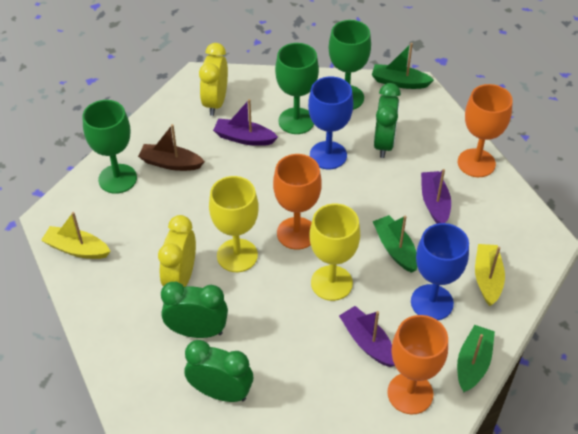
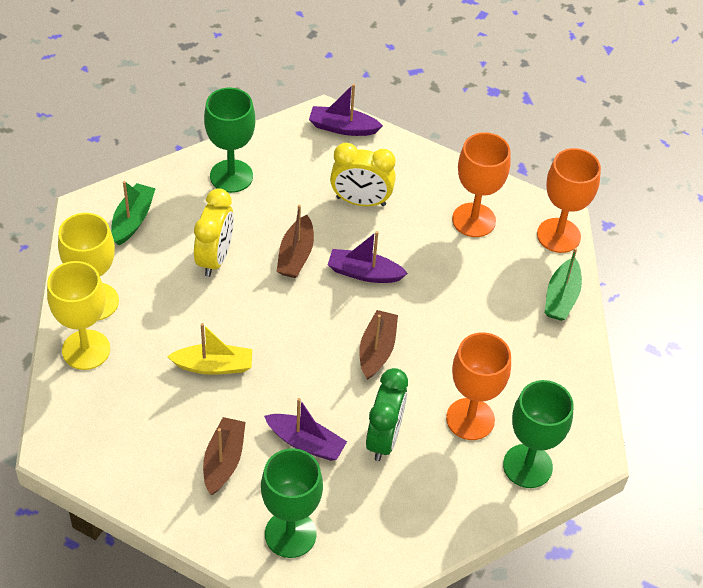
blue goblet: 2 -> 0
brown boat: 1 -> 3
green boat: 3 -> 2
green clock: 3 -> 1
yellow boat: 2 -> 1

